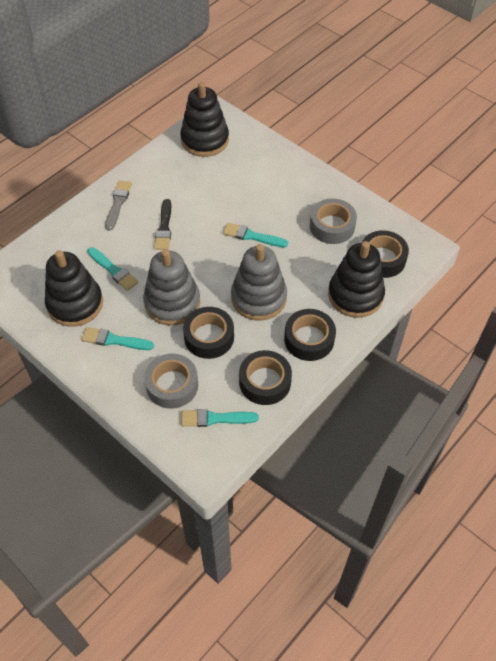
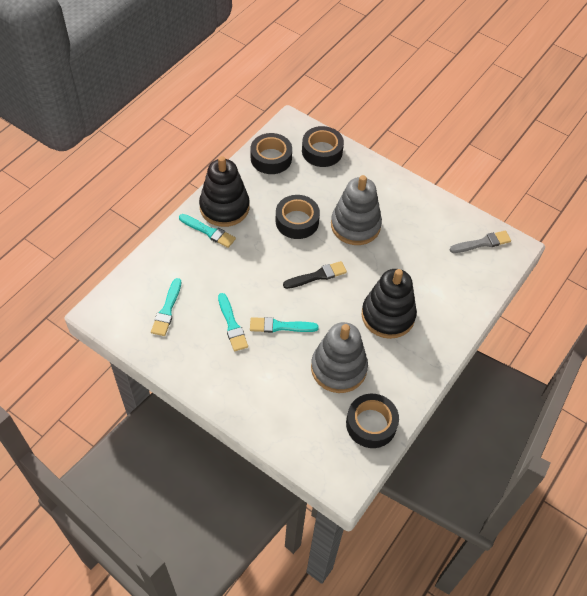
black stacking toy: 3 -> 2
grey tape: 2 -> 0

